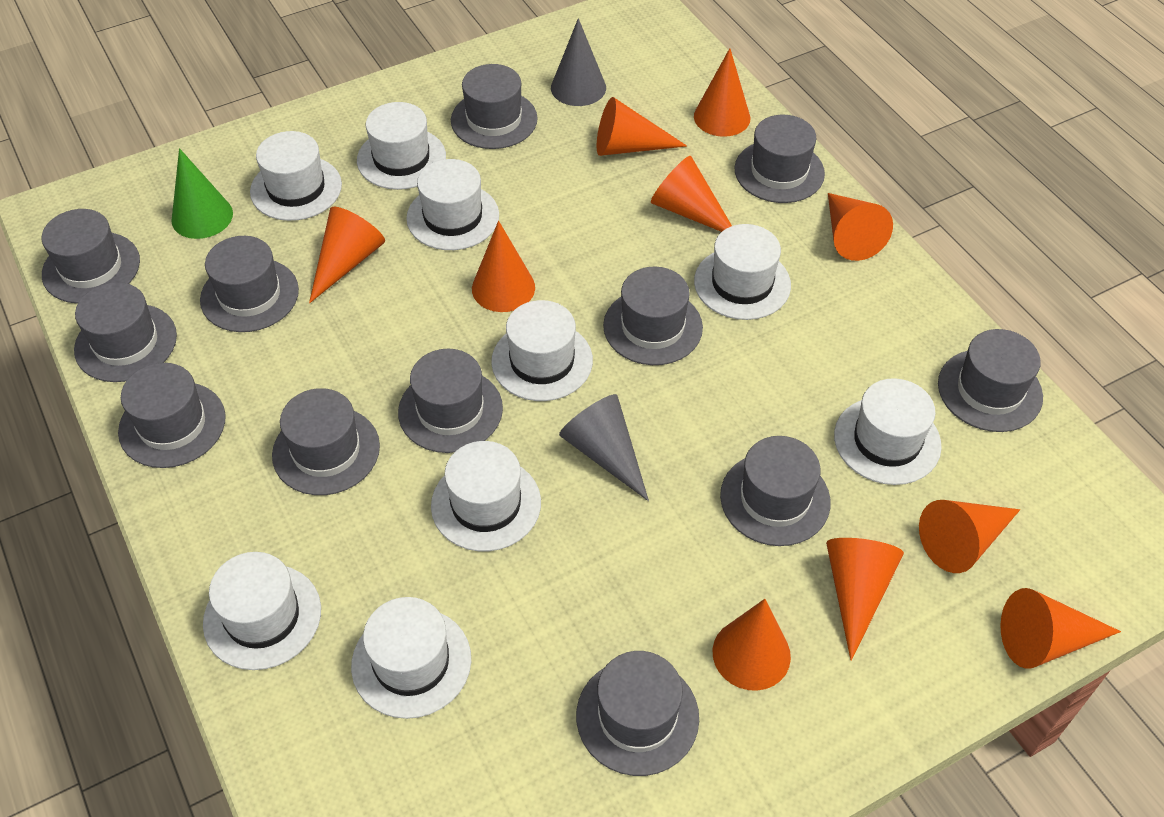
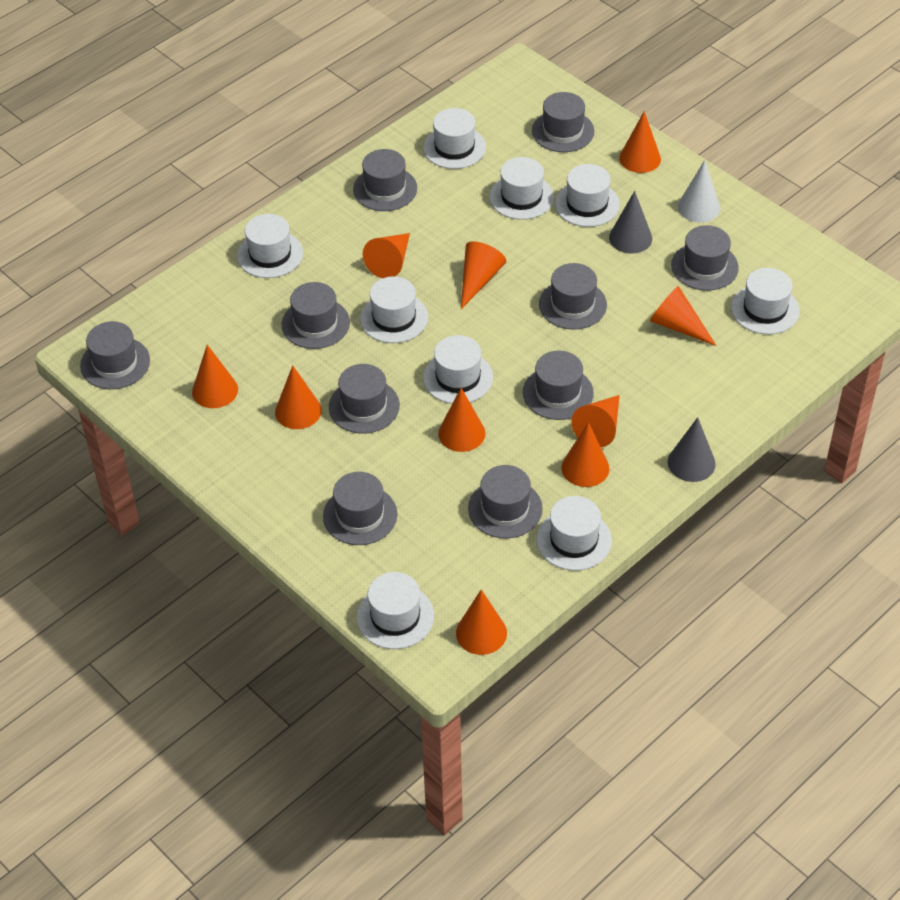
green cone: 1 -> 0
grey hat: 12 -> 10
white cone: 0 -> 1

